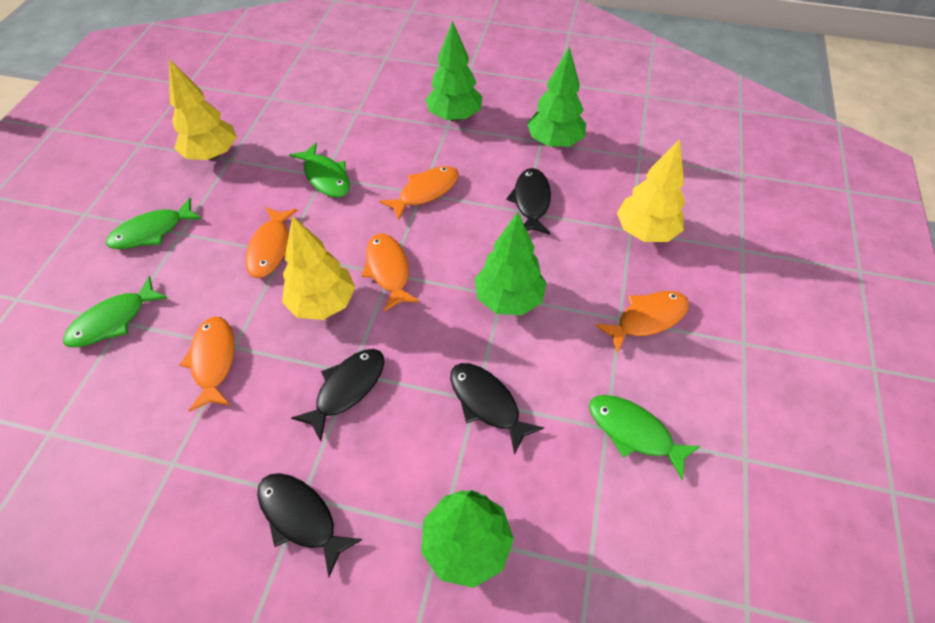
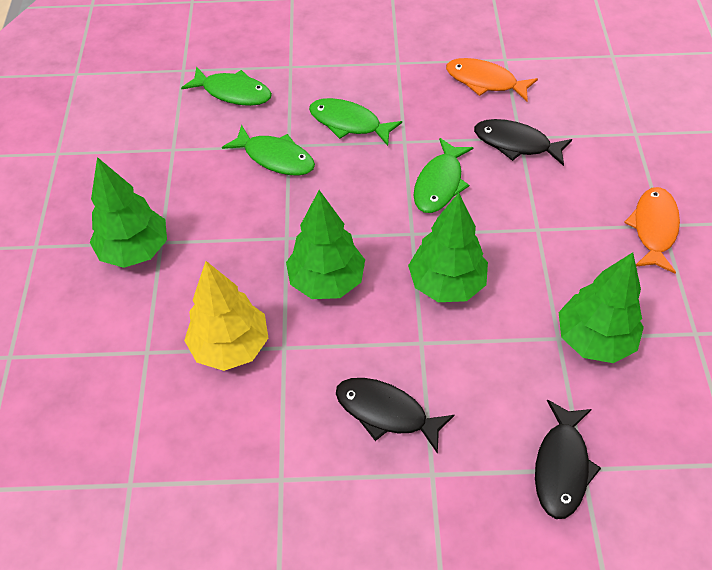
black fish: 4 -> 3
orange fish: 5 -> 2
yellow tree: 3 -> 1

